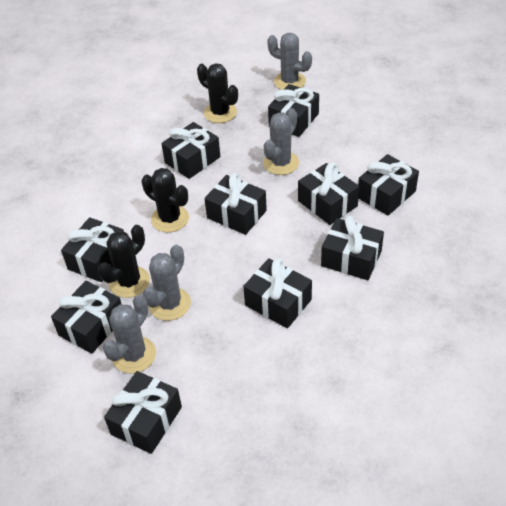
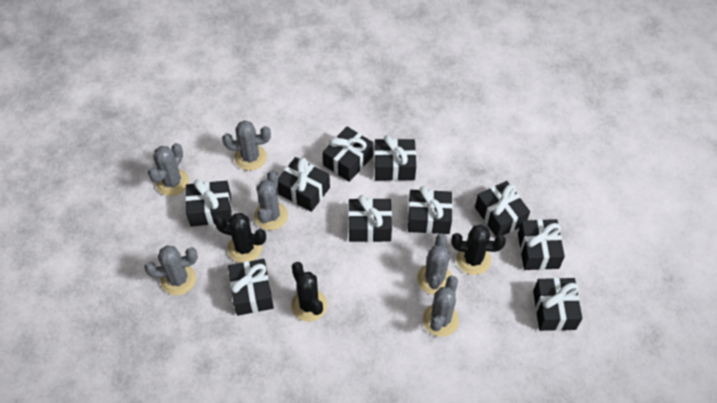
grey cactus: 4 -> 6

